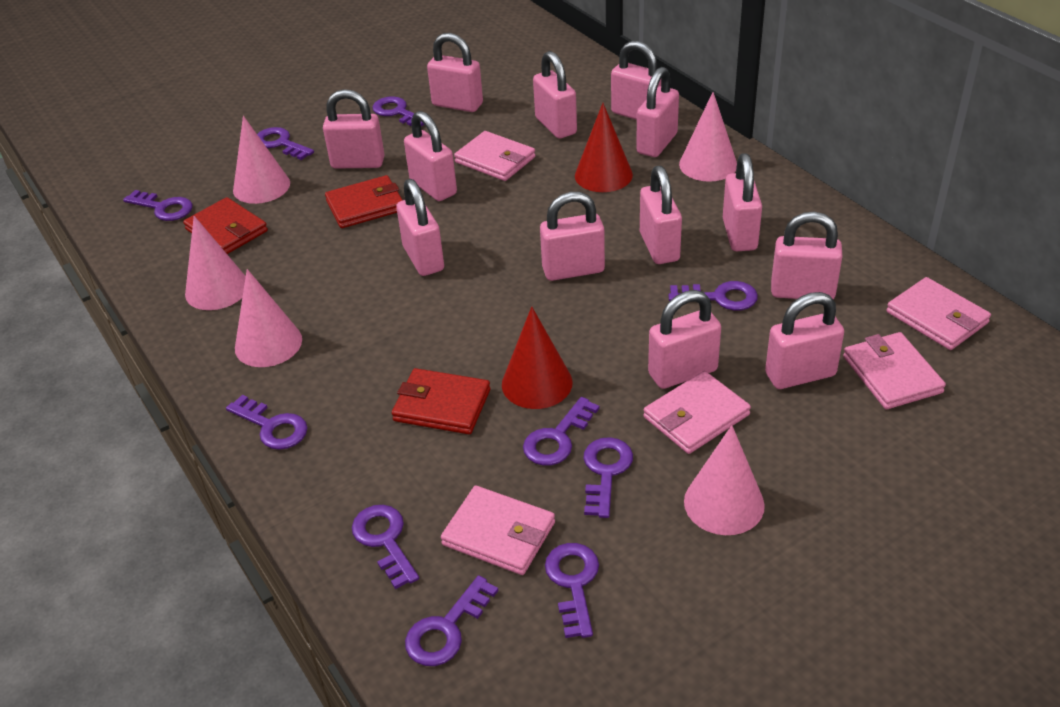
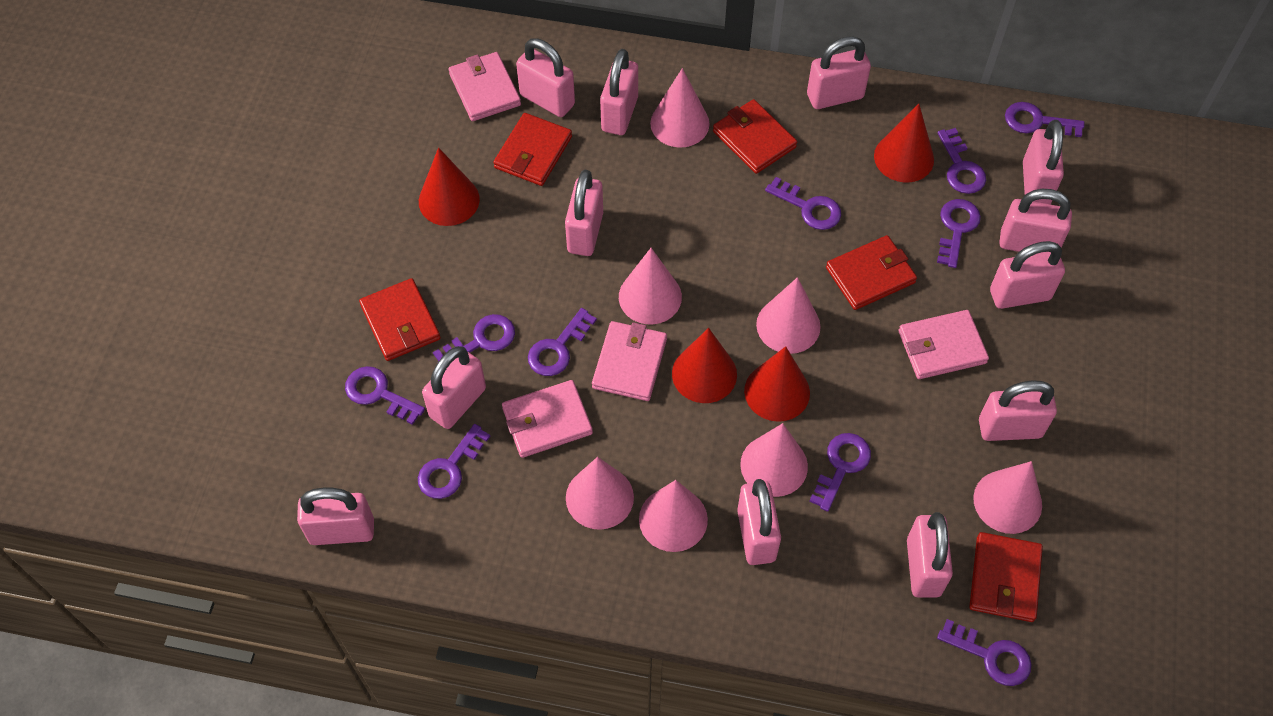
pink cone: 5 -> 7
pink padlock: 13 -> 12
pink wallet: 5 -> 4
red cone: 2 -> 4
red wallet: 3 -> 5

